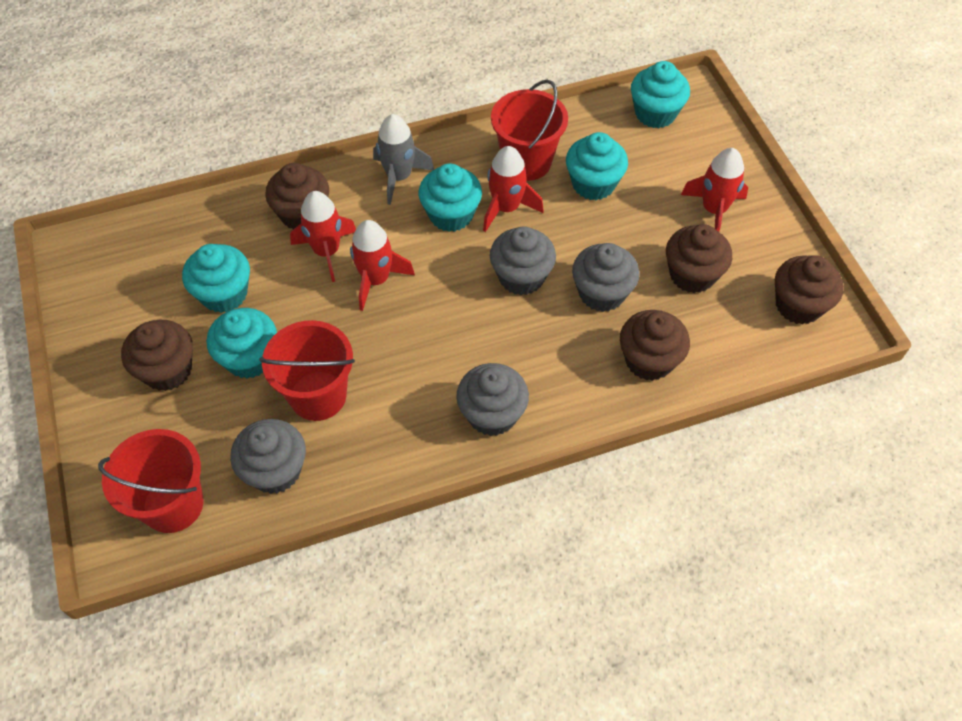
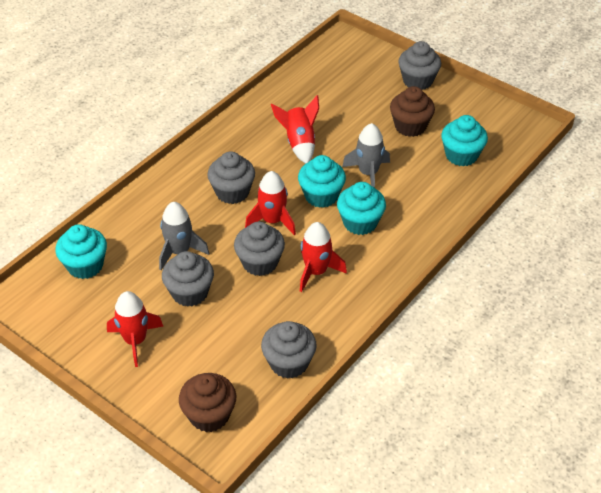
brown cupcake: 5 -> 2
grey cupcake: 4 -> 5
grey rocket: 1 -> 2
red bucket: 3 -> 0
turquoise cupcake: 5 -> 4

